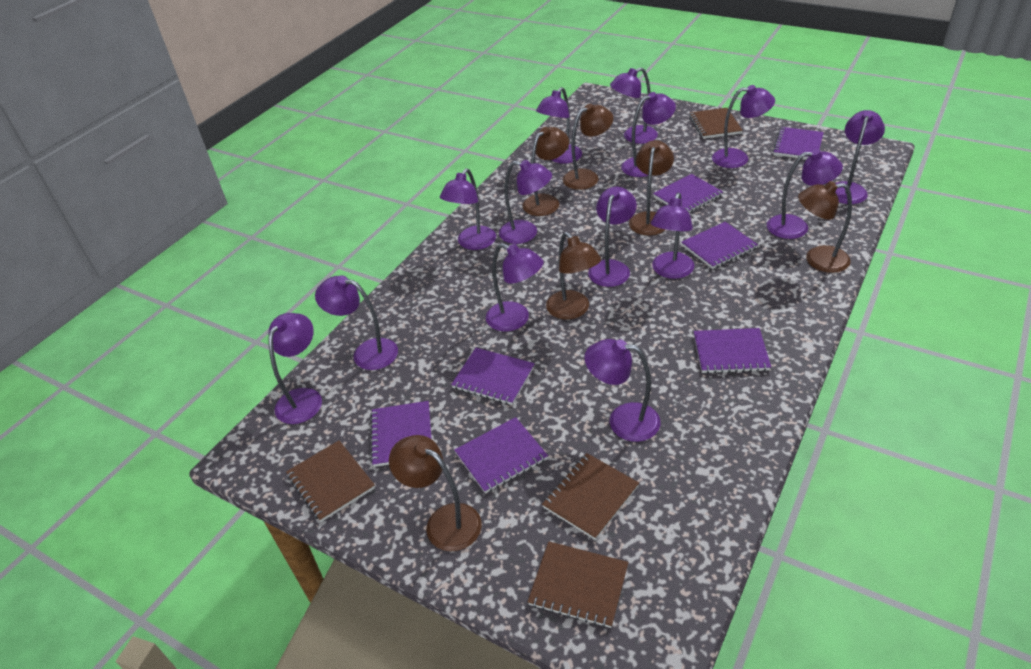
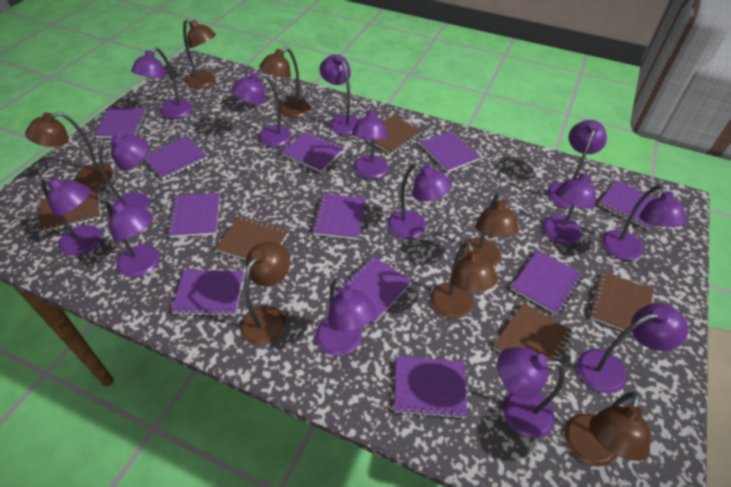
brown lamp: 6 -> 7
brown notebook: 4 -> 5
purple notebook: 7 -> 11

